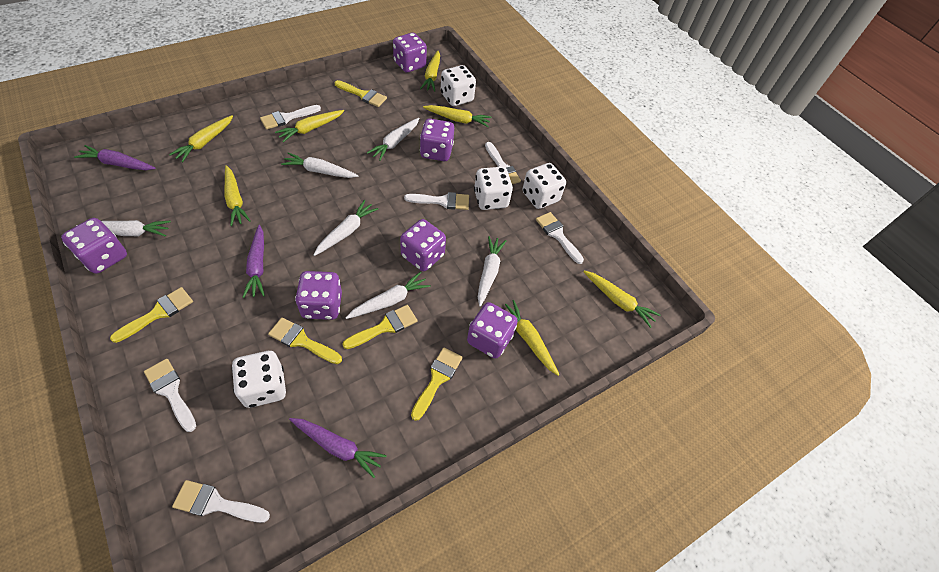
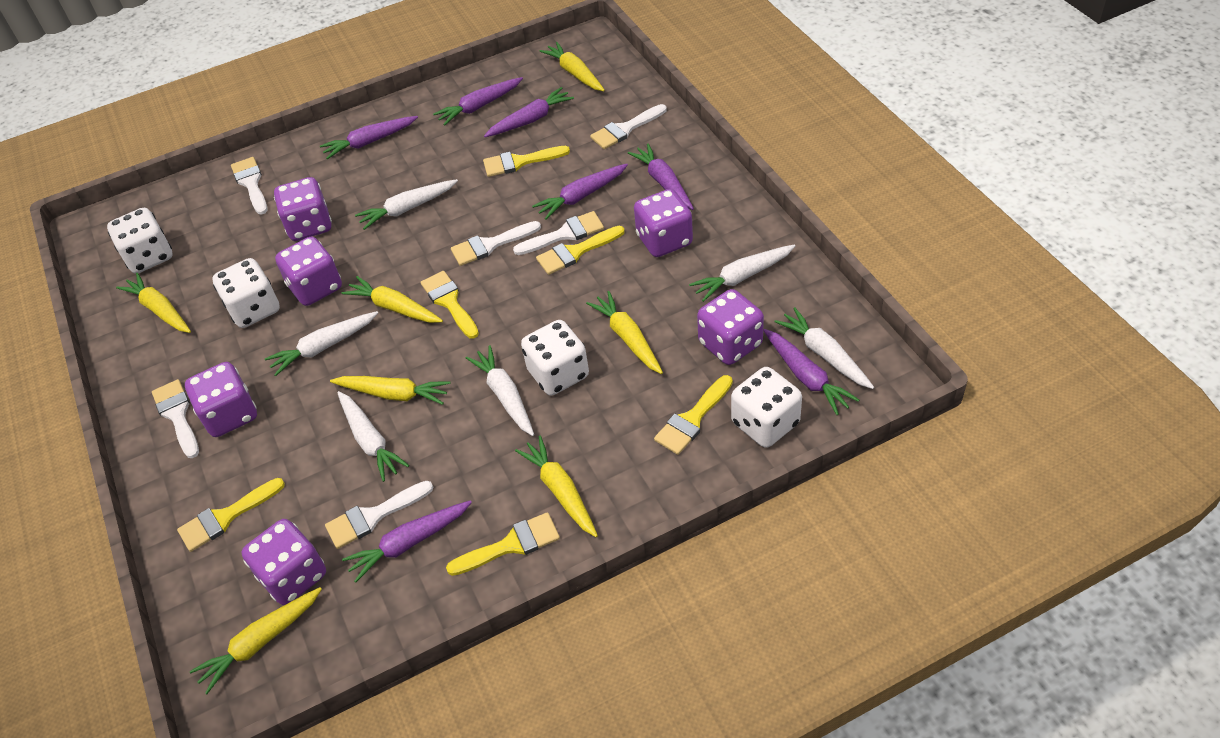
purple carrot: 3 -> 7
yellow brush: 5 -> 6

